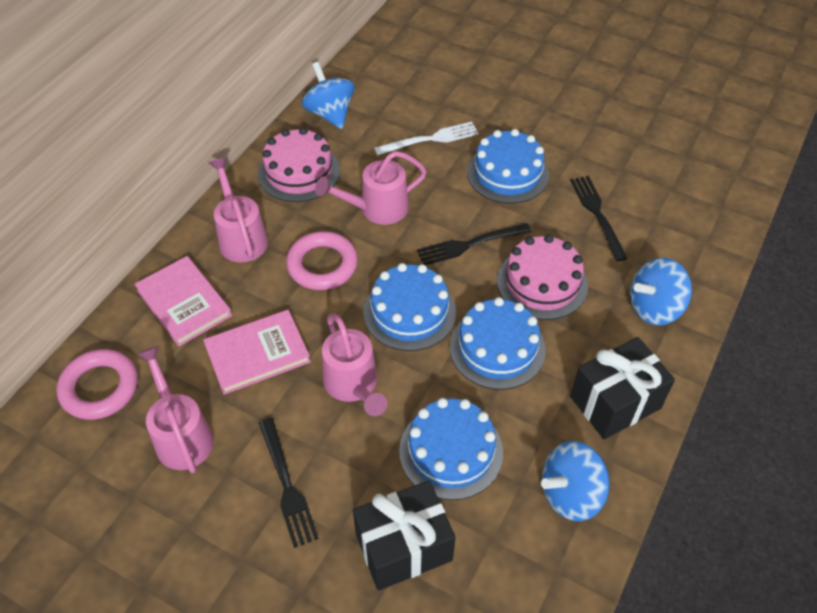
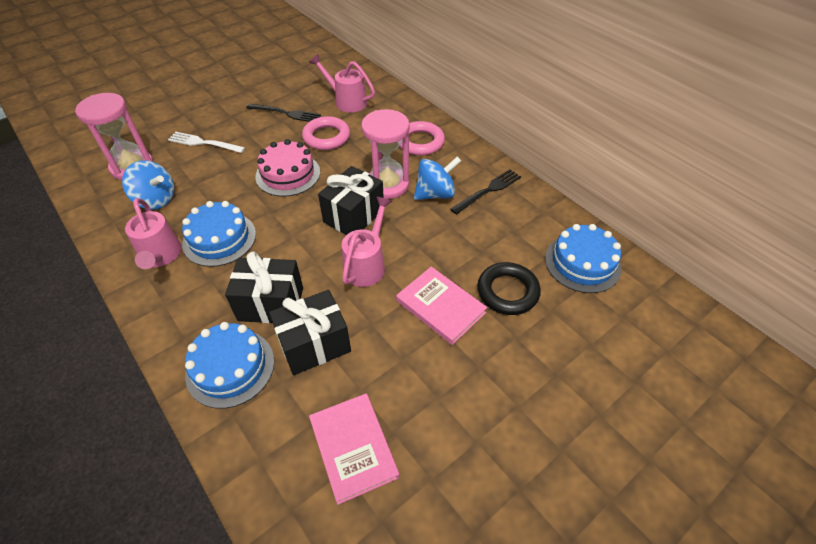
black fork: 3 -> 2
black gift: 2 -> 3
black ring: 0 -> 1
blue cake: 4 -> 3
blue spinning top: 3 -> 2
pink cake: 2 -> 1
pink hourglass: 0 -> 2
pink watering can: 4 -> 3

